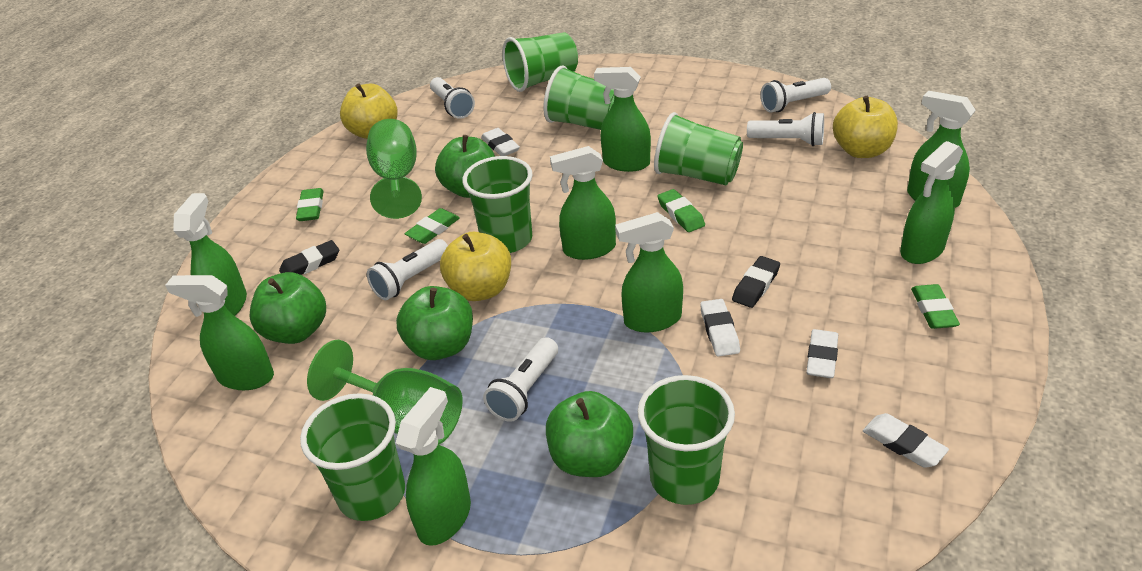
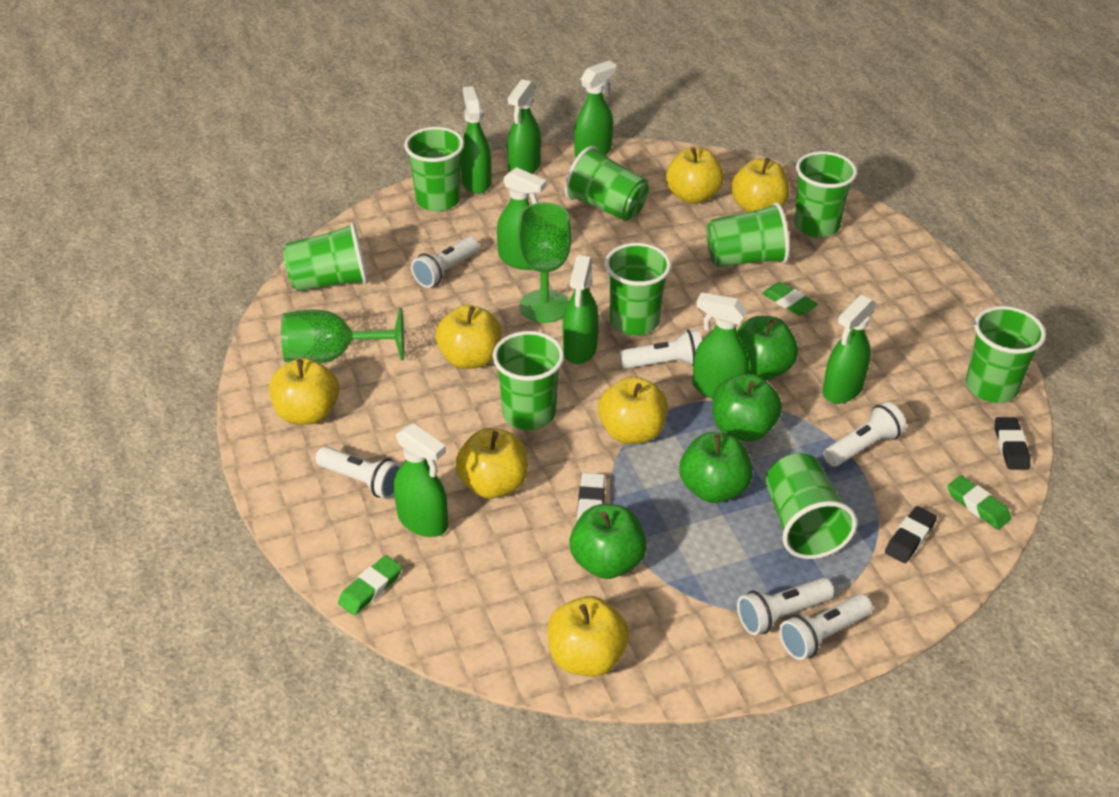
green cup: 6 -> 9
green eraser: 4 -> 3
white eraser: 4 -> 1
white flashlight: 5 -> 6
yellow apple: 3 -> 7

